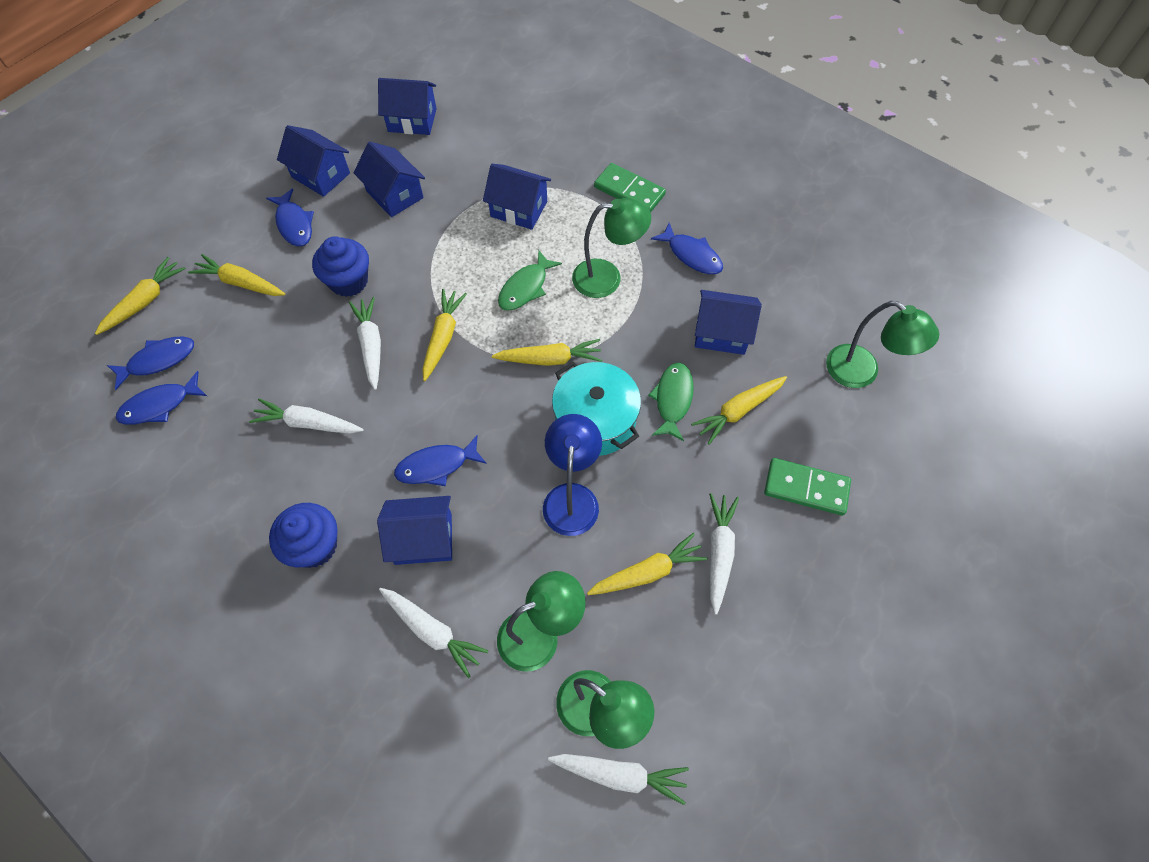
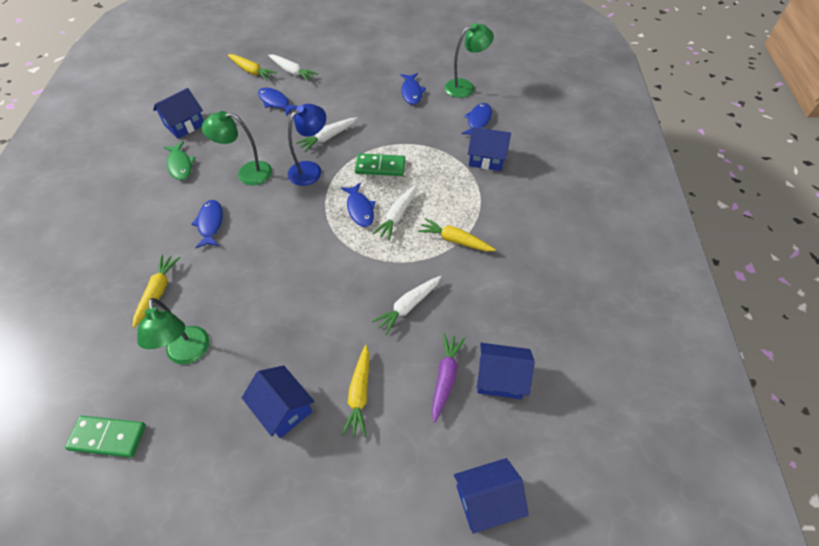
blue cupcake: 2 -> 0
blue house: 6 -> 5
green fish: 2 -> 1
green lamp: 4 -> 3
purple carrot: 0 -> 1
turquoise pot: 1 -> 0
white carrot: 5 -> 4
yellow carrot: 6 -> 4

